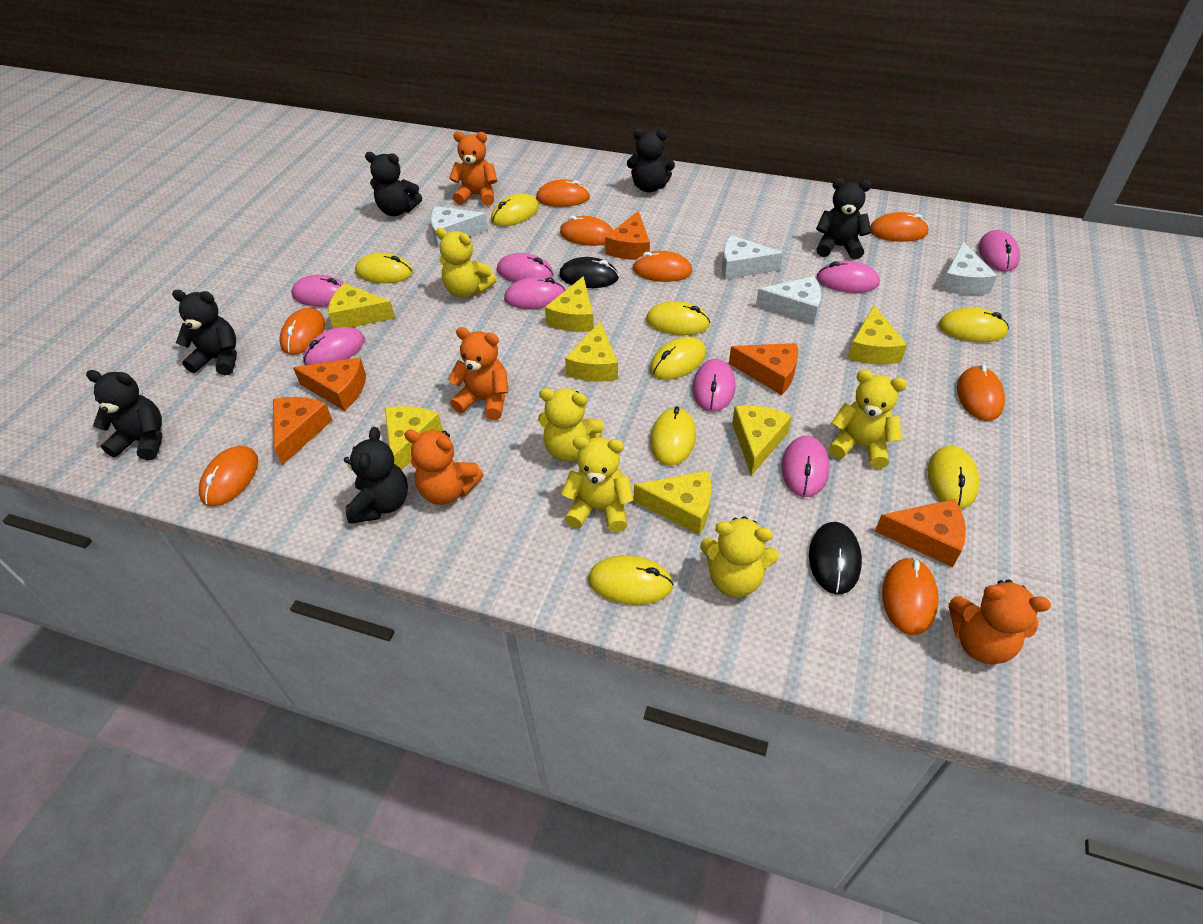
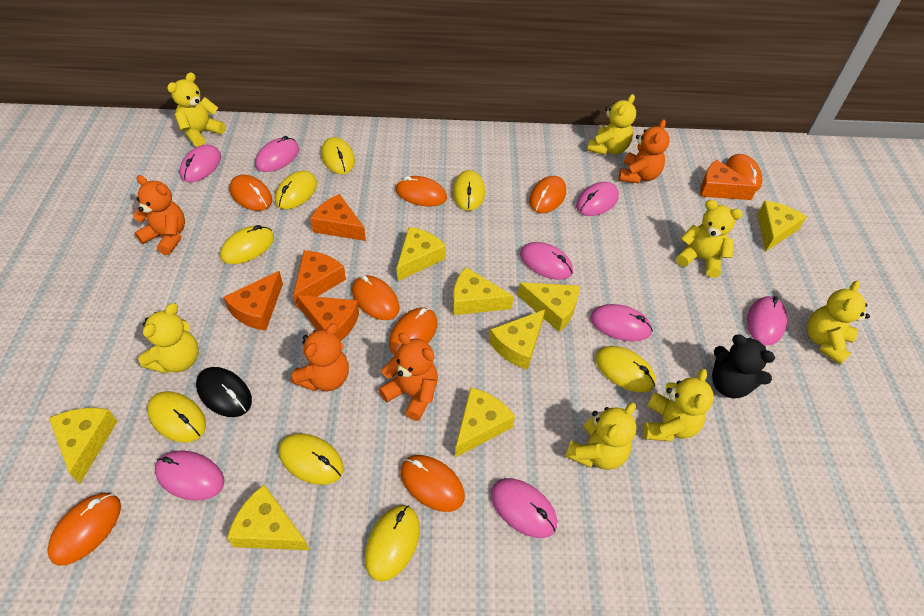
black mouse: 2 -> 1
black teddy bear: 6 -> 1
white cheese: 4 -> 0
yellow cheese: 7 -> 8
yellow teddy bear: 5 -> 7

